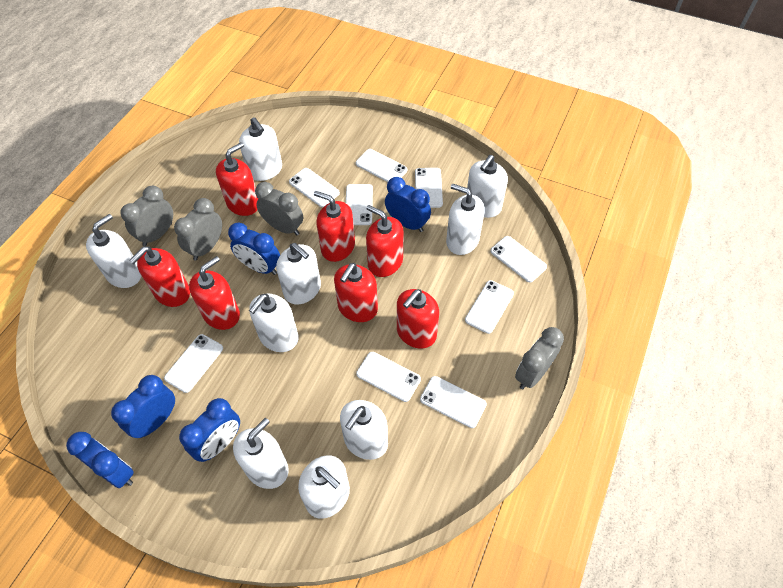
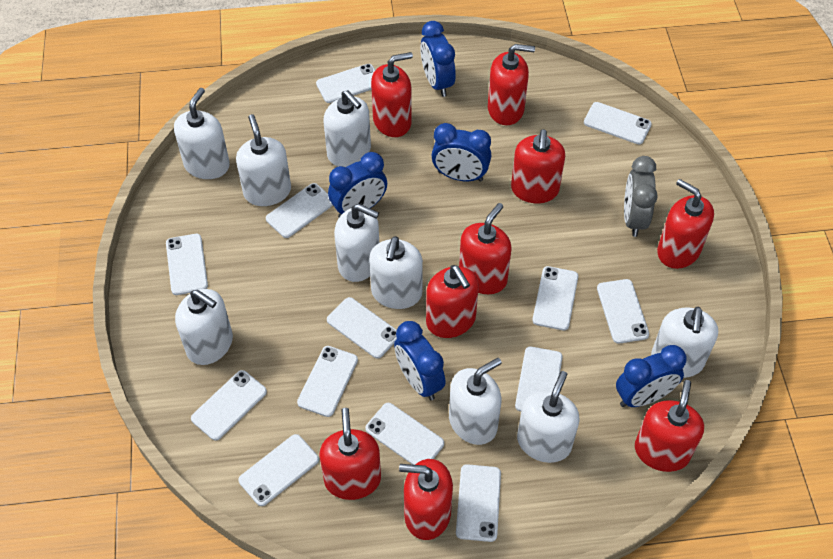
grey clock: 4 -> 1
red soap dispenser: 7 -> 9
white phone: 9 -> 13

